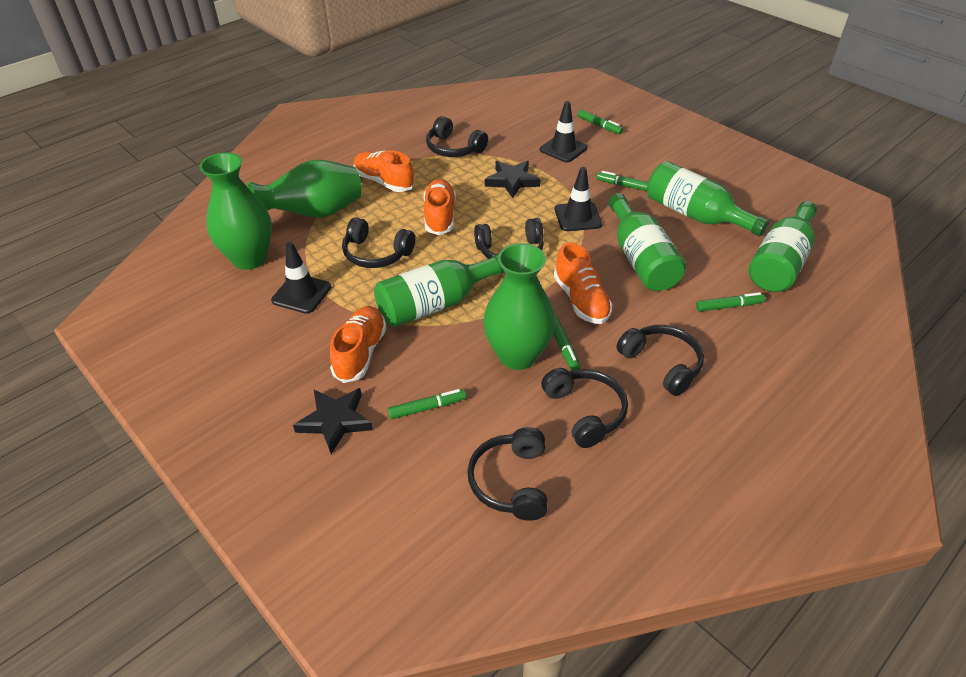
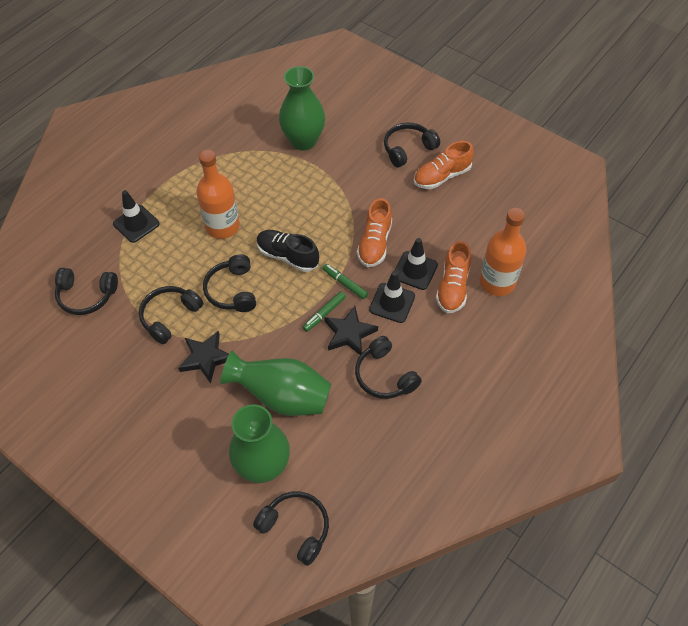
black shoe: 0 -> 1
green bottle: 4 -> 0
green marker: 5 -> 2
orange bottle: 0 -> 2
orange shoe: 4 -> 3

